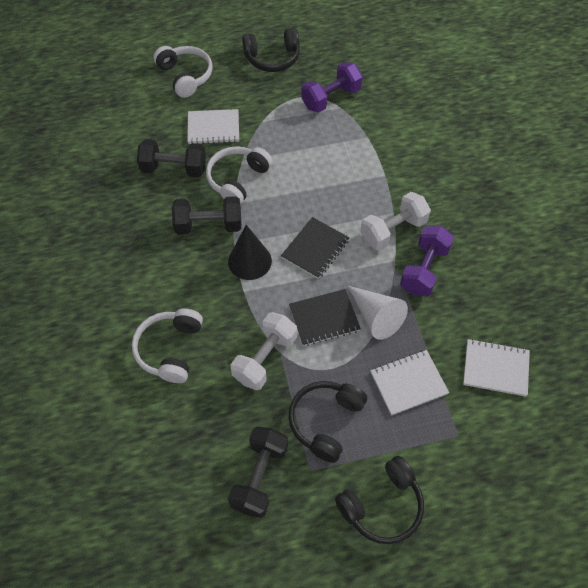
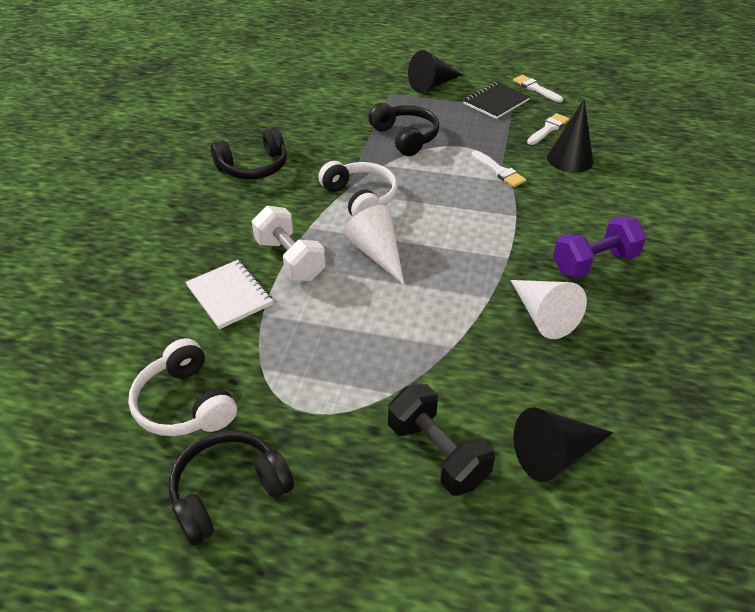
black cone: 1 -> 3
black dumbbell: 3 -> 1
black notebook: 2 -> 1
purple dumbbell: 2 -> 1
white brush: 0 -> 3
white cone: 1 -> 2
white dumbbell: 2 -> 1
white headphones: 3 -> 2
white notebook: 3 -> 1

